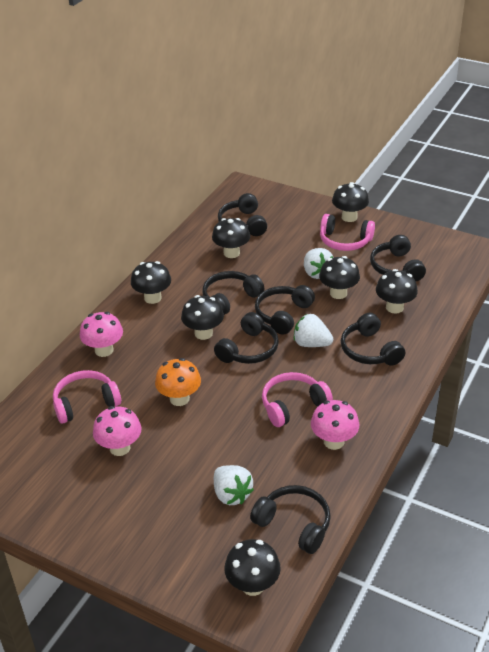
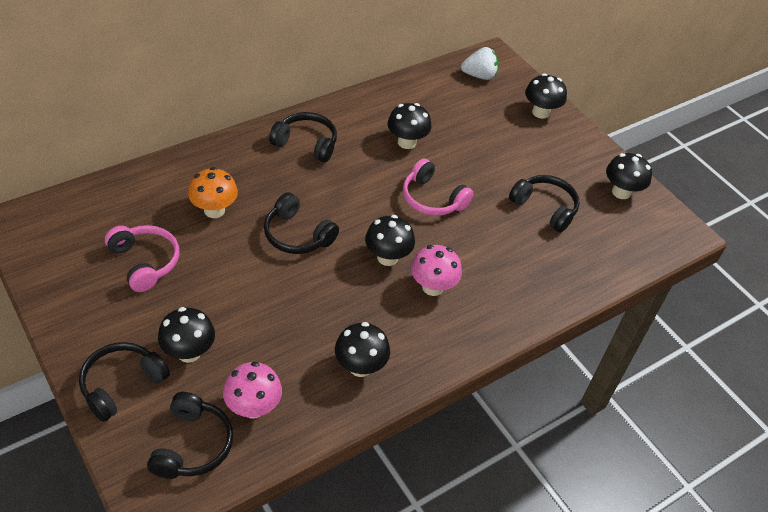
black headphones: 7 -> 5
black mushroom: 7 -> 6
pink headphones: 3 -> 2
pink mushroom: 3 -> 2
white strawberry: 3 -> 1

